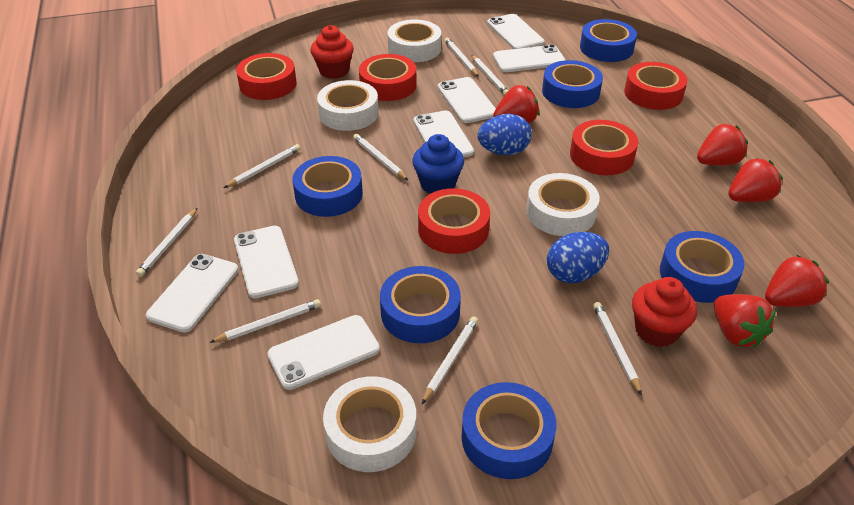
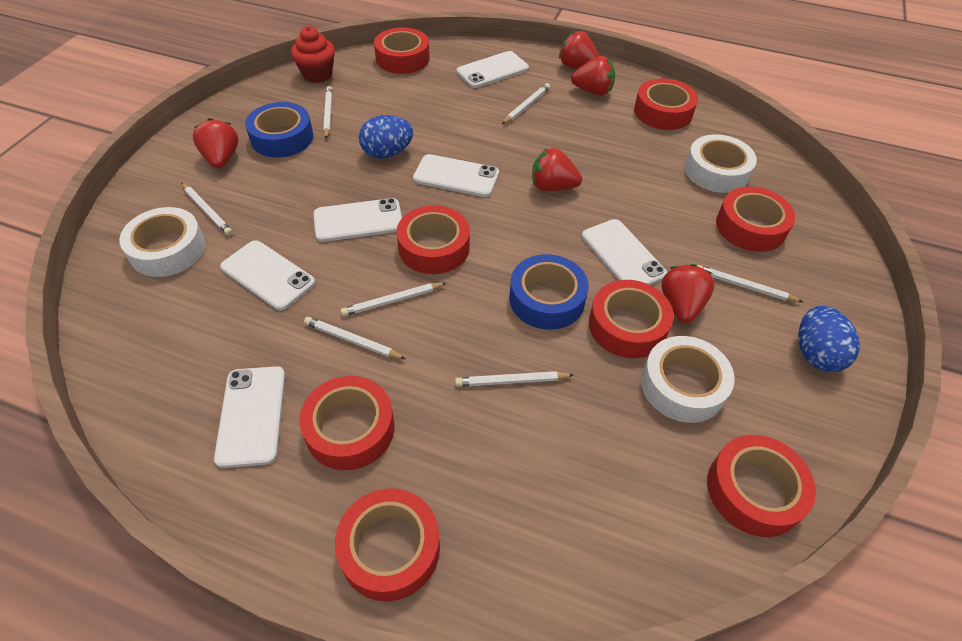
blue cupcake: 1 -> 0
blue tape: 6 -> 2
red cupcake: 2 -> 1
red tape: 5 -> 8
white pencil: 8 -> 7
white phone: 7 -> 6
white tape: 4 -> 3

